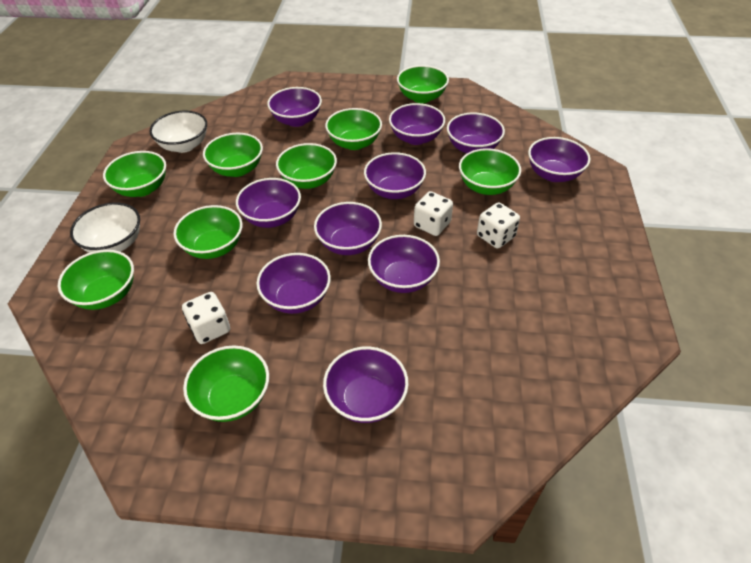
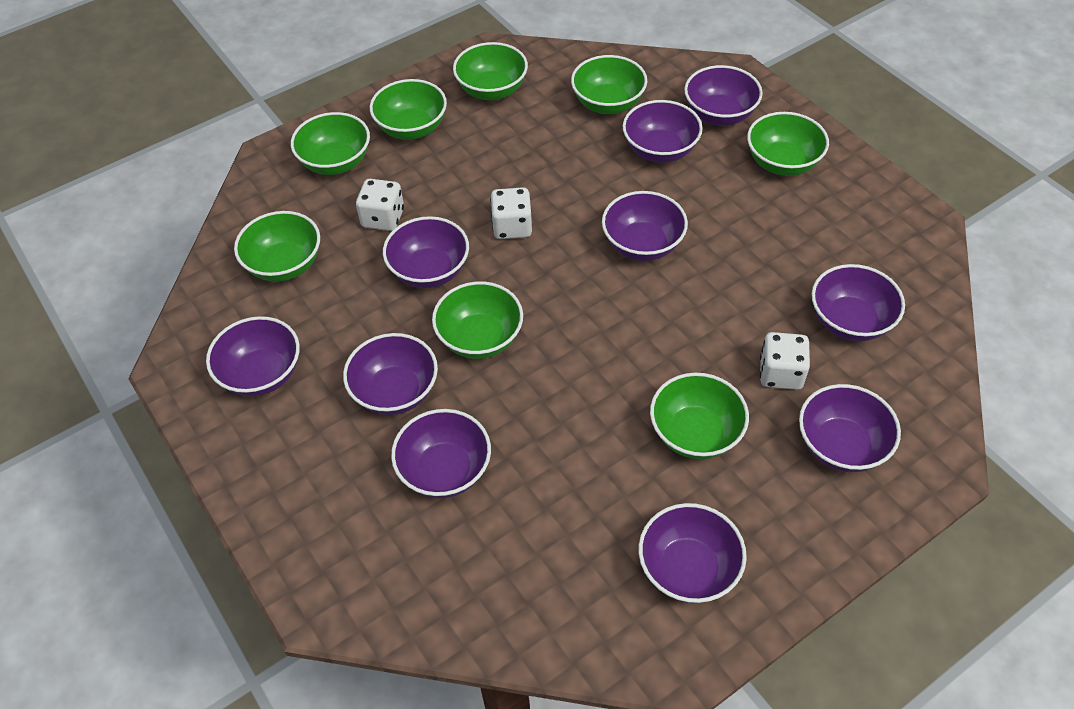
green bowl: 9 -> 8
white bowl: 2 -> 0

